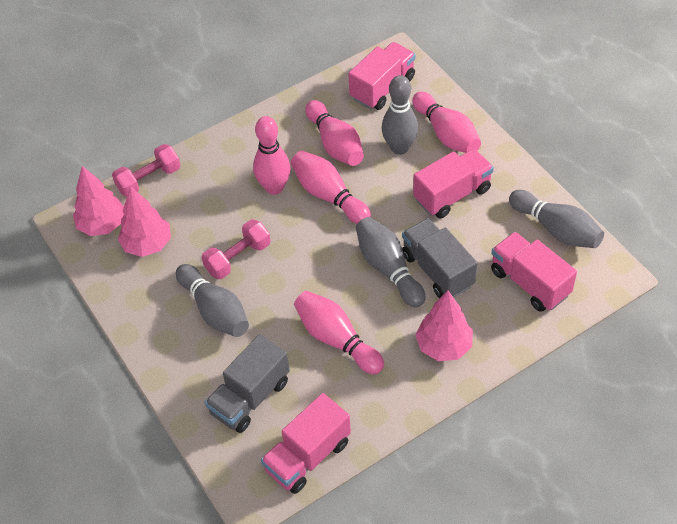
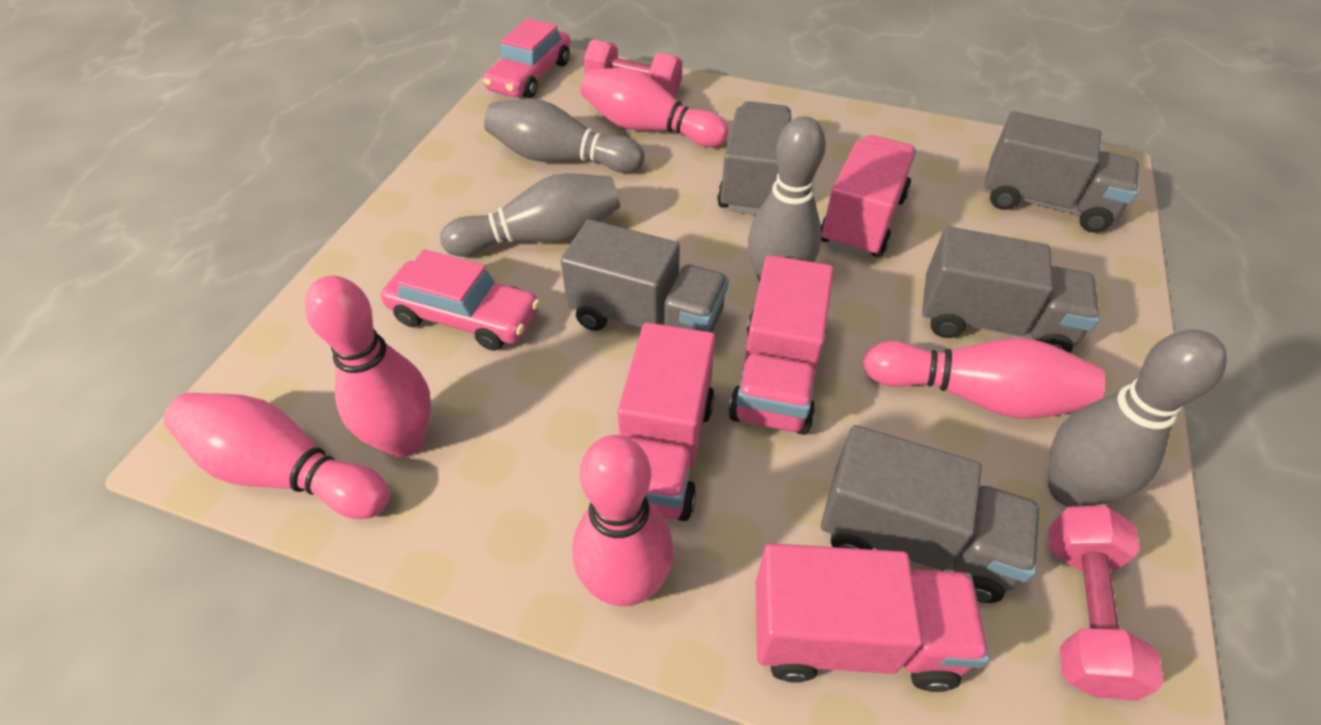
grey truck: 2 -> 5
pink car: 0 -> 2
pink tree: 3 -> 0

